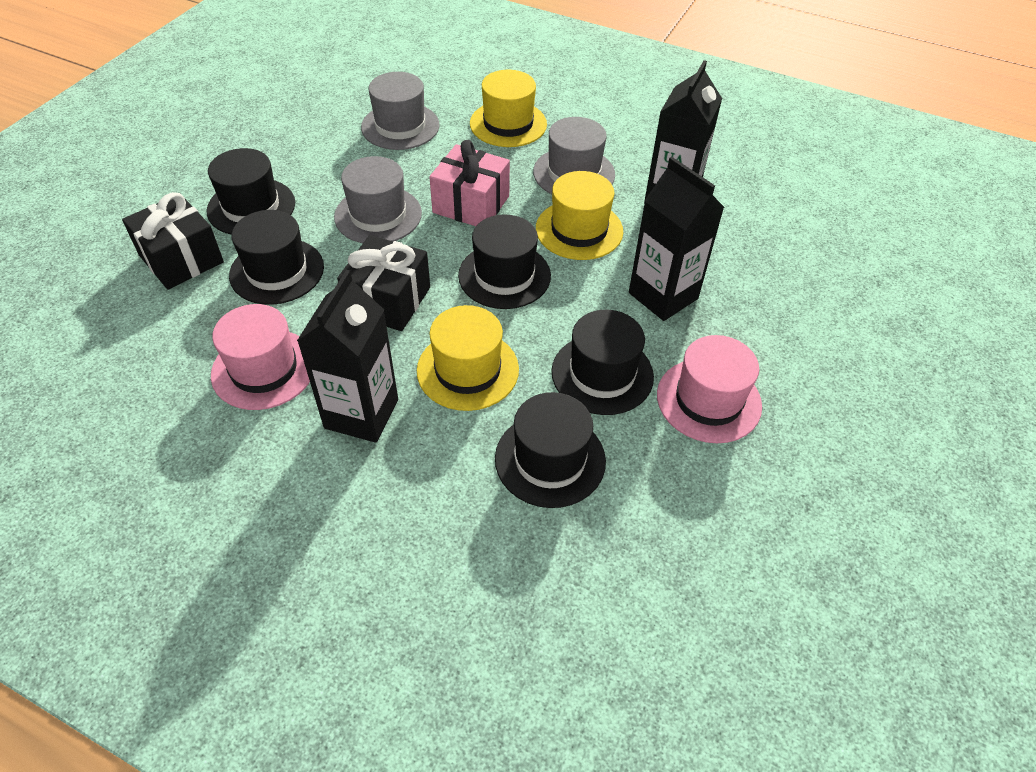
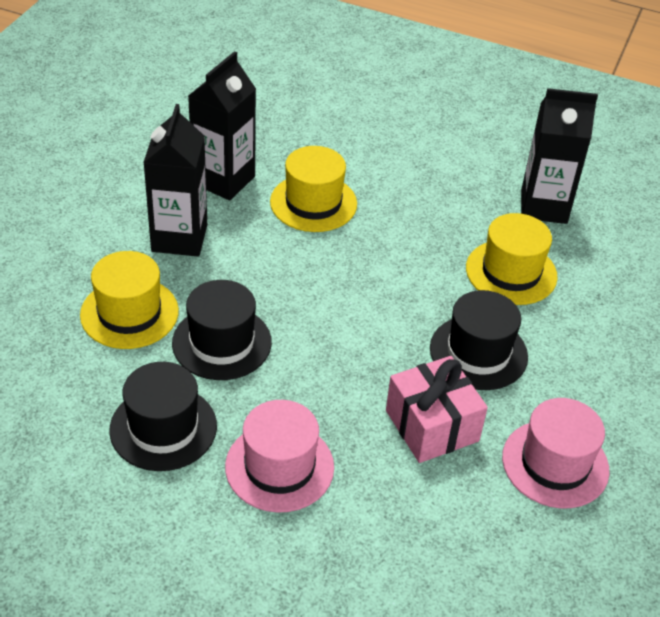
black gift: 2 -> 0
black hat: 5 -> 3
grey hat: 3 -> 0

